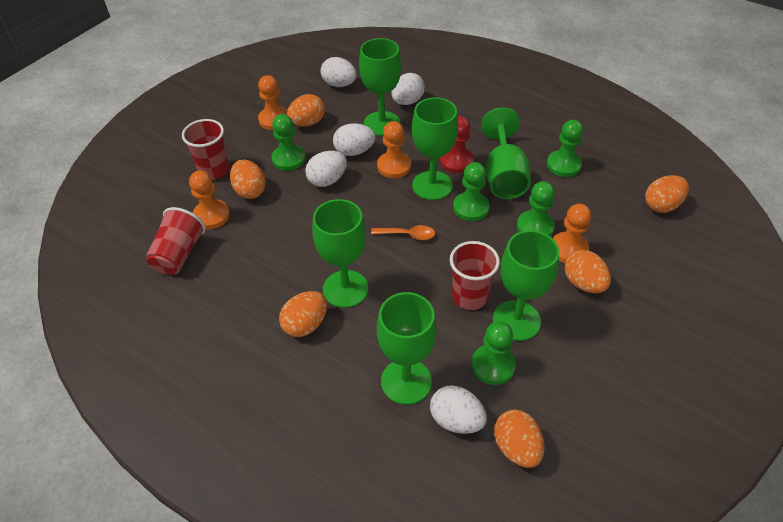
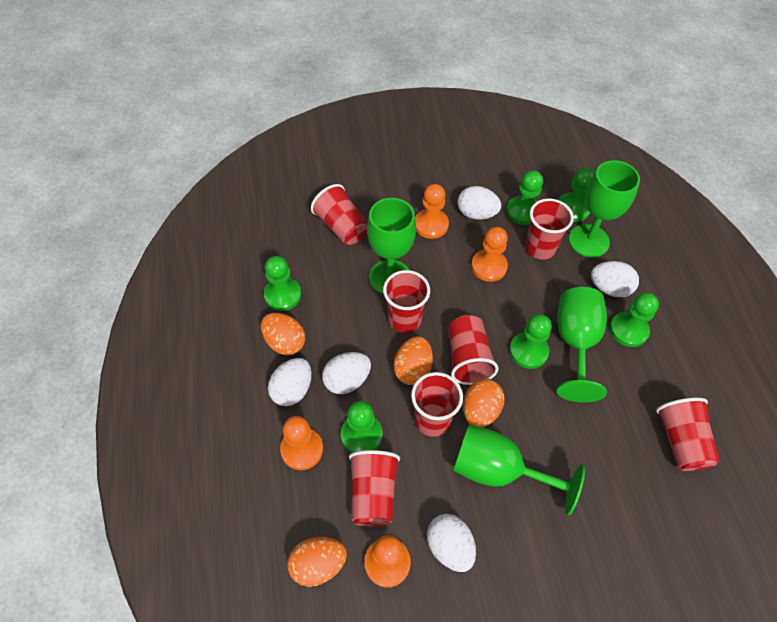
green goblet: 6 -> 4
green pawn: 5 -> 6
orange egg: 6 -> 4
orange spoon: 1 -> 0
red cup: 3 -> 7
red pawn: 1 -> 0

